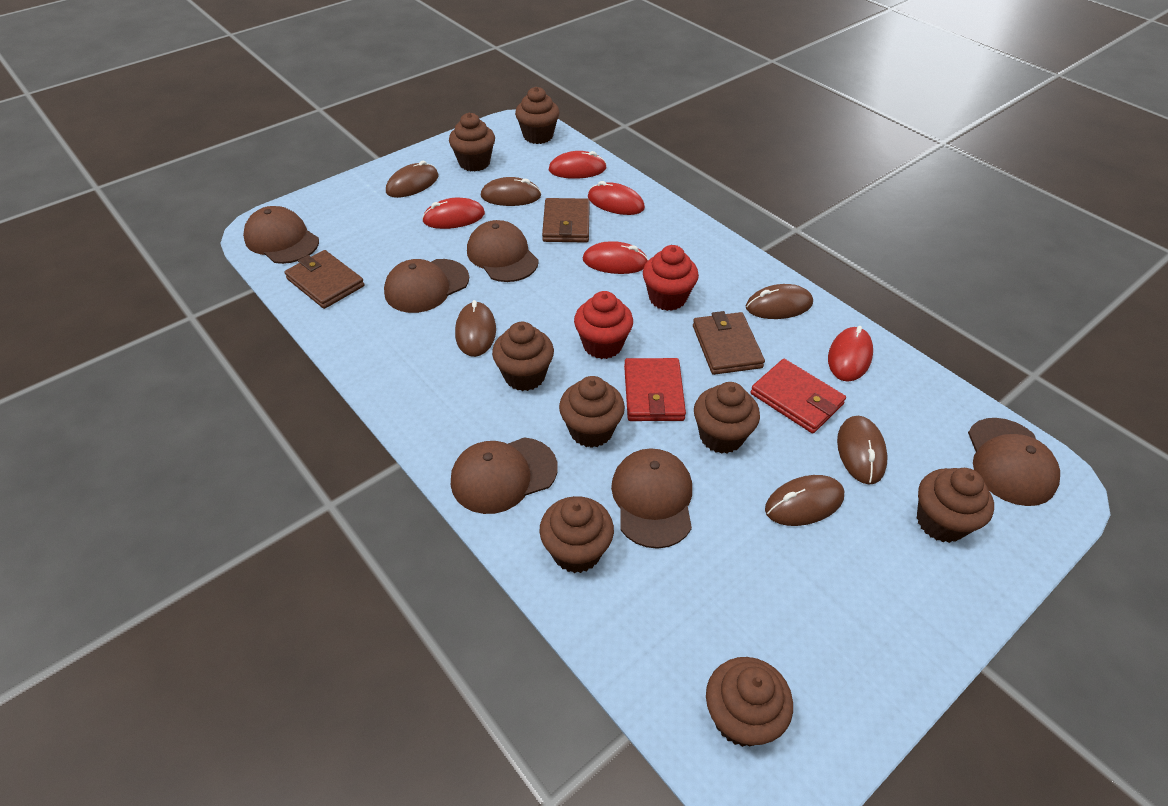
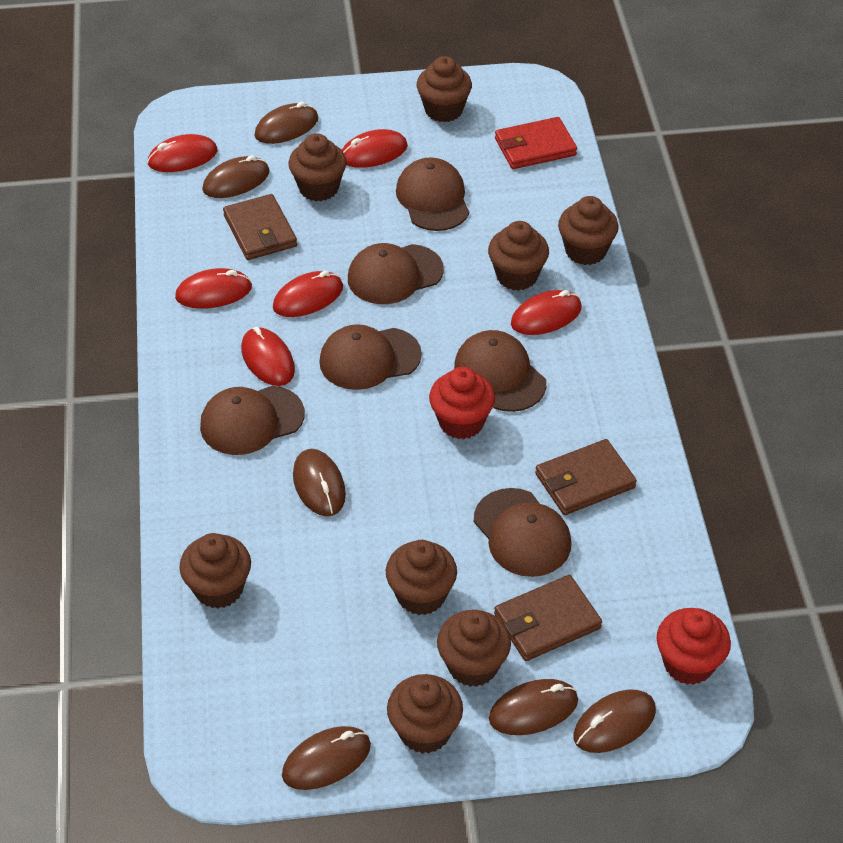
red mouse: 5 -> 6
red wallet: 2 -> 1

